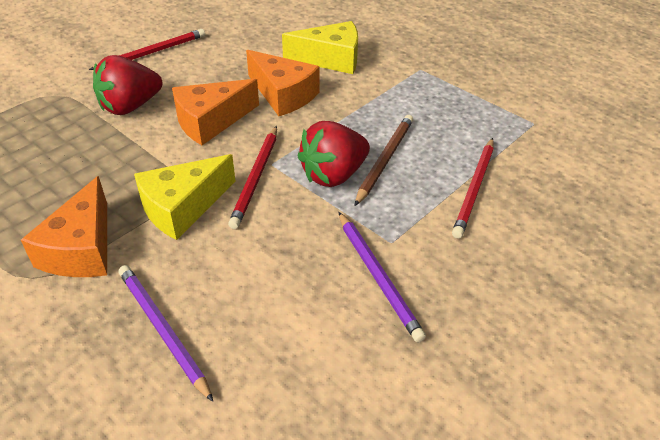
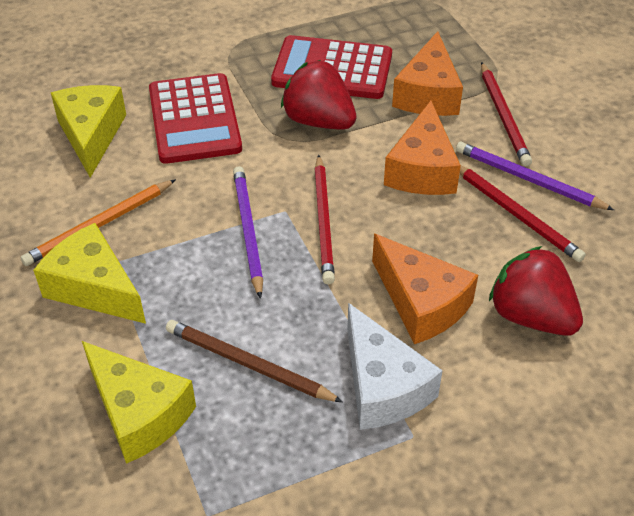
orange pencil: 0 -> 1
red calculator: 0 -> 2
white cheese: 0 -> 1
yellow cheese: 2 -> 3

